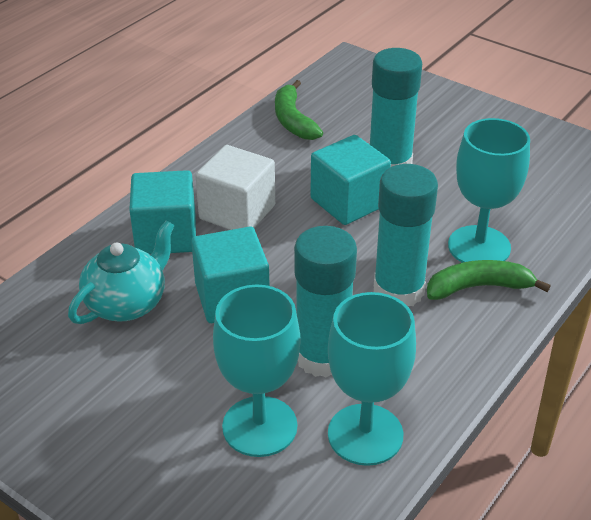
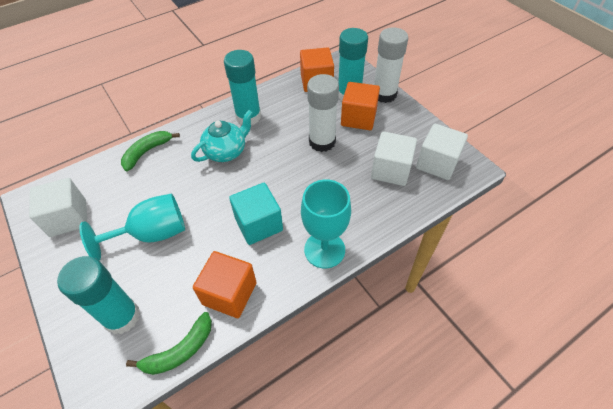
orange cube: 0 -> 3
turquoise cube: 3 -> 1
turquoise goblet: 3 -> 2
white cube: 1 -> 3
white glue stick: 0 -> 2

